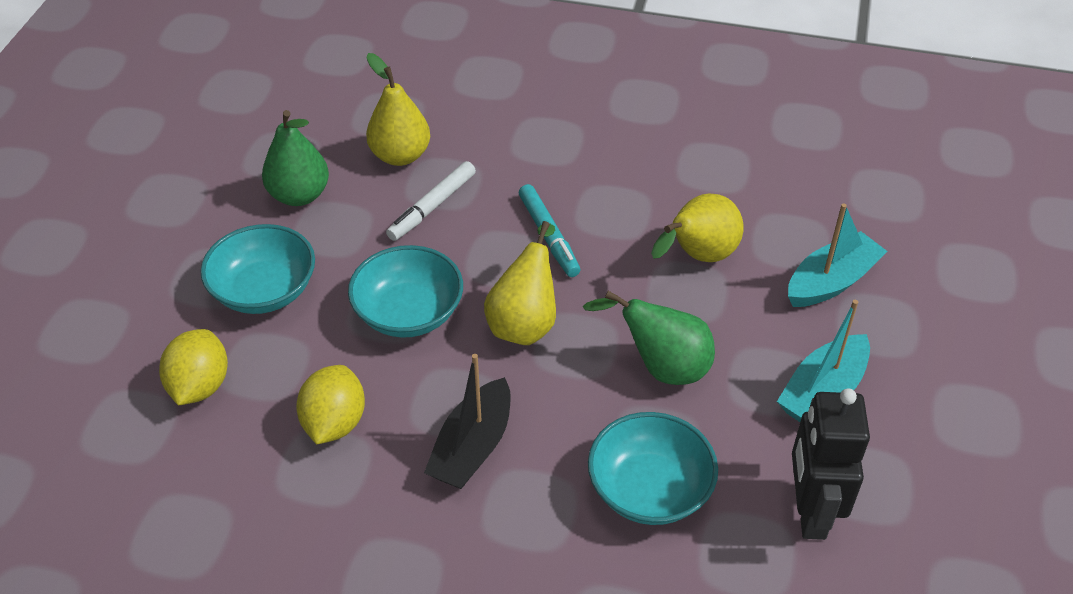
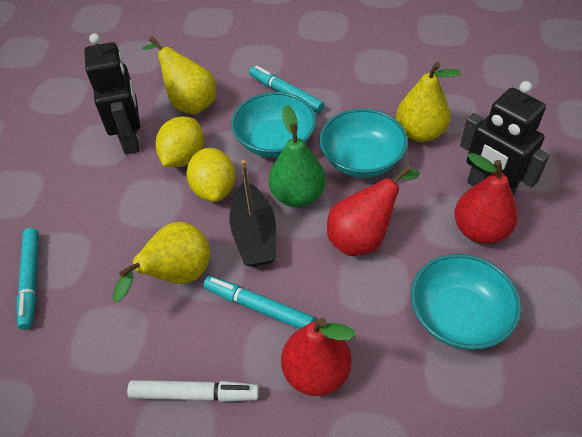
black robot: 1 -> 2
green pear: 2 -> 1
red pear: 0 -> 3
turquoise boat: 2 -> 0
turquoise marker: 1 -> 3

